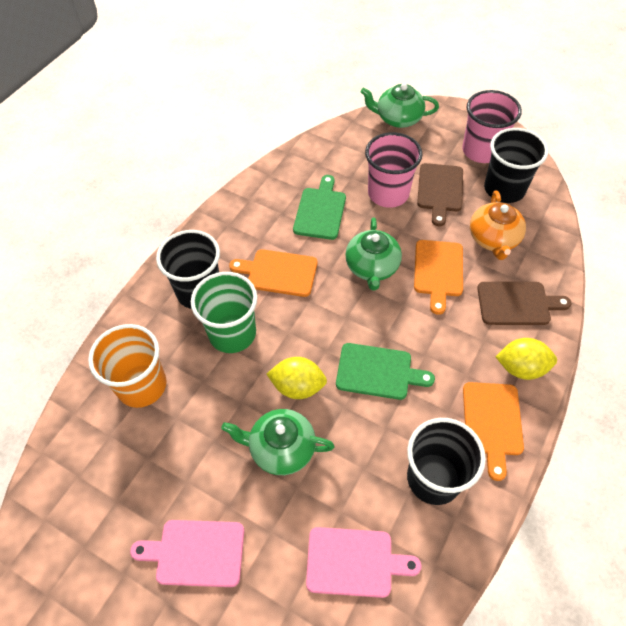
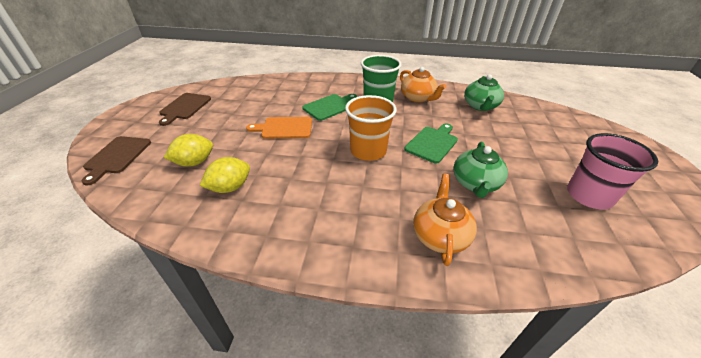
black cup: 3 -> 0
green teapot: 3 -> 2
orange cutting board: 3 -> 1
orange teapot: 1 -> 2
pink cup: 2 -> 1
pink cutting board: 2 -> 0

